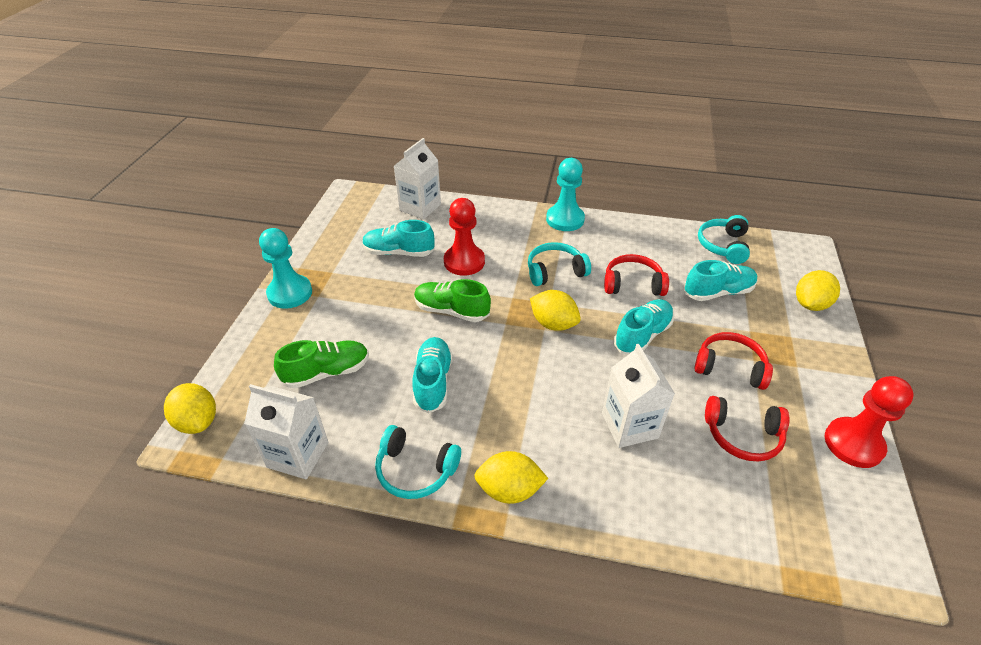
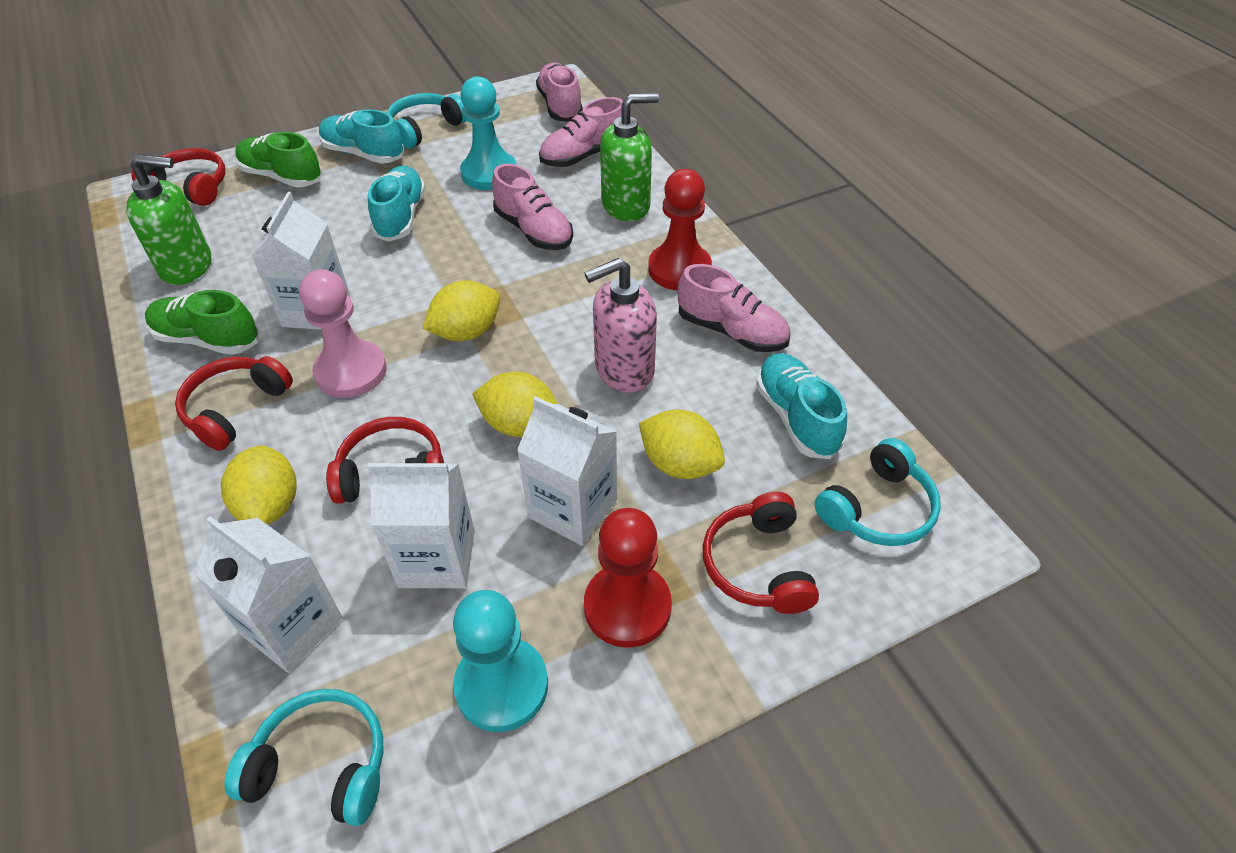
green soap dispenser: 0 -> 2
pink pawn: 0 -> 1
pink shoe: 0 -> 4
pink soap dispenser: 0 -> 1
red headphones: 3 -> 4
turquoise shoe: 4 -> 3
white carton: 3 -> 4

